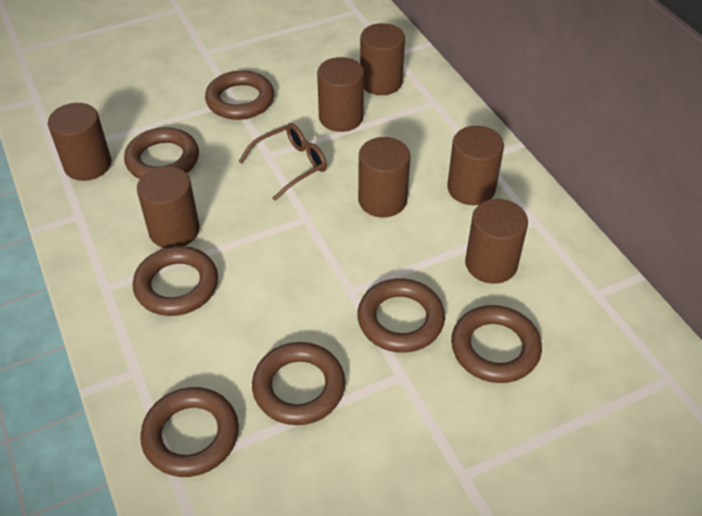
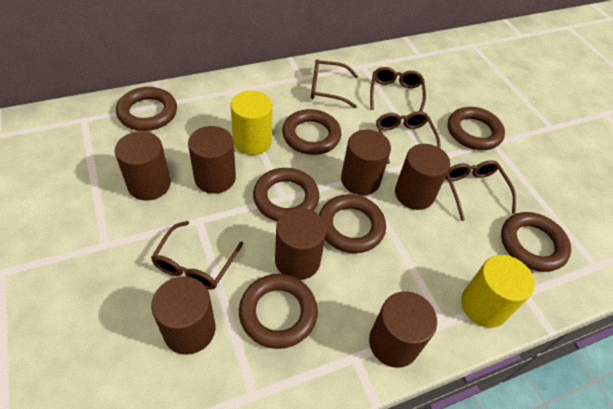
brown glasses: 1 -> 5
yellow cylinder: 0 -> 2

